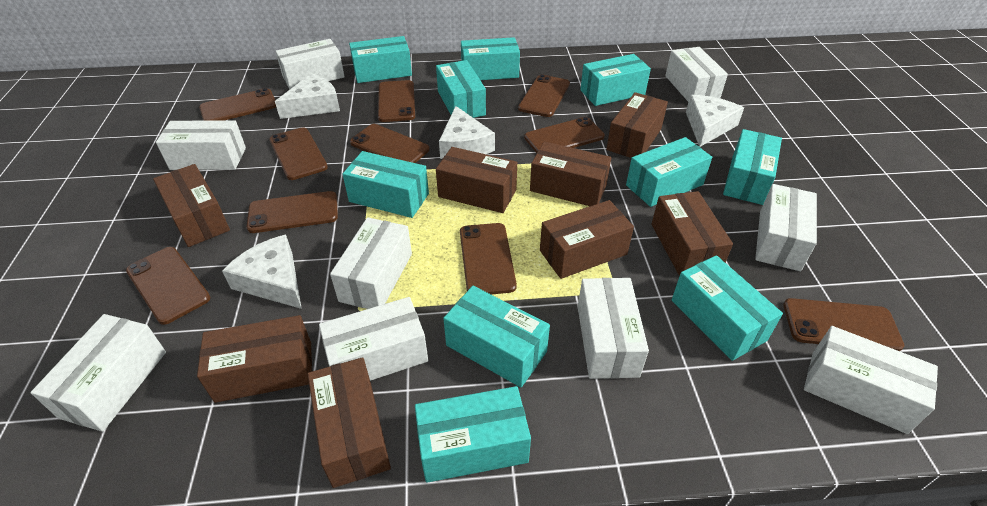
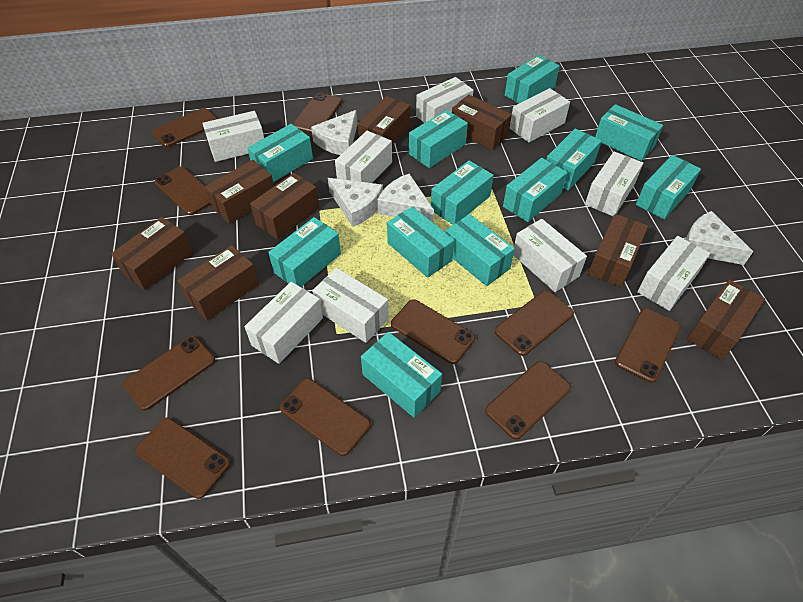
turquoise box: 10 -> 12

